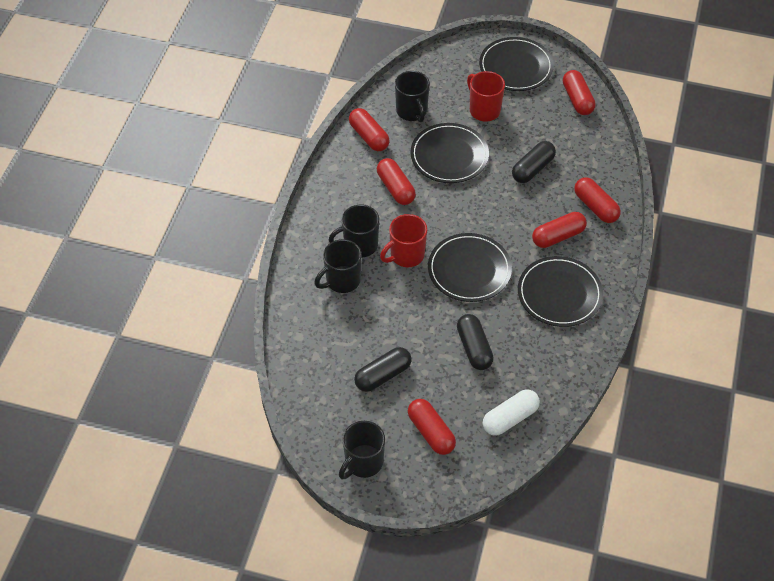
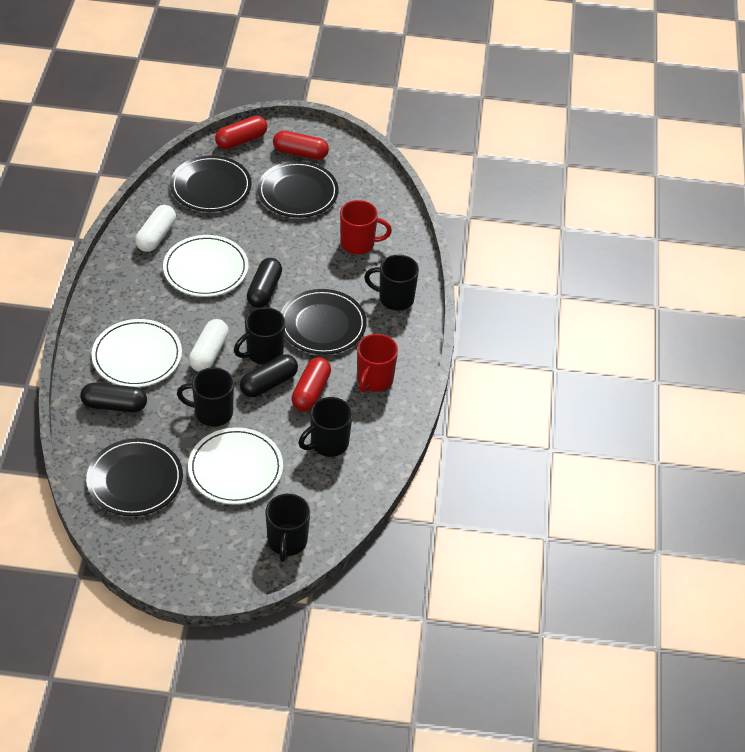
black mug: 4 -> 5
red capsule: 6 -> 3
white capsule: 1 -> 2
white plate: 0 -> 3

